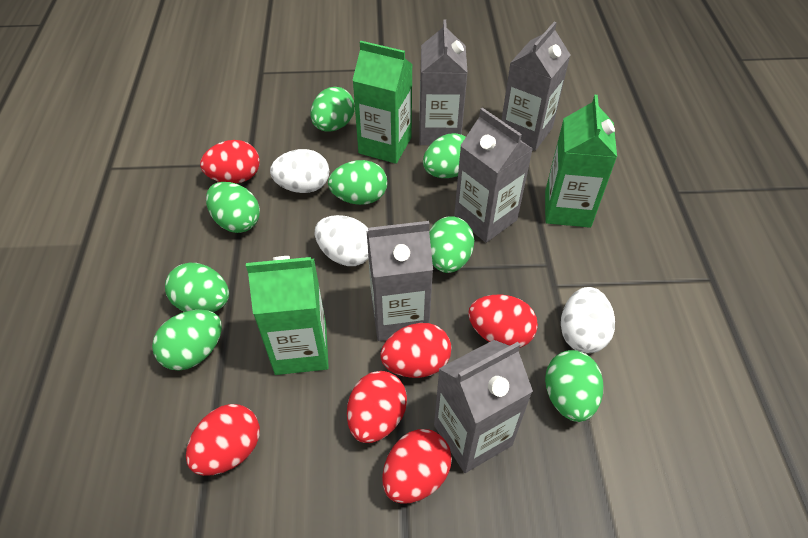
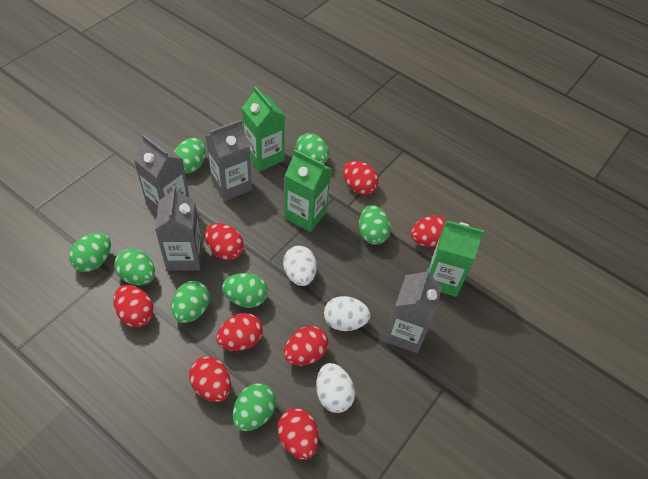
grey carton: 5 -> 4
red egg: 6 -> 8

